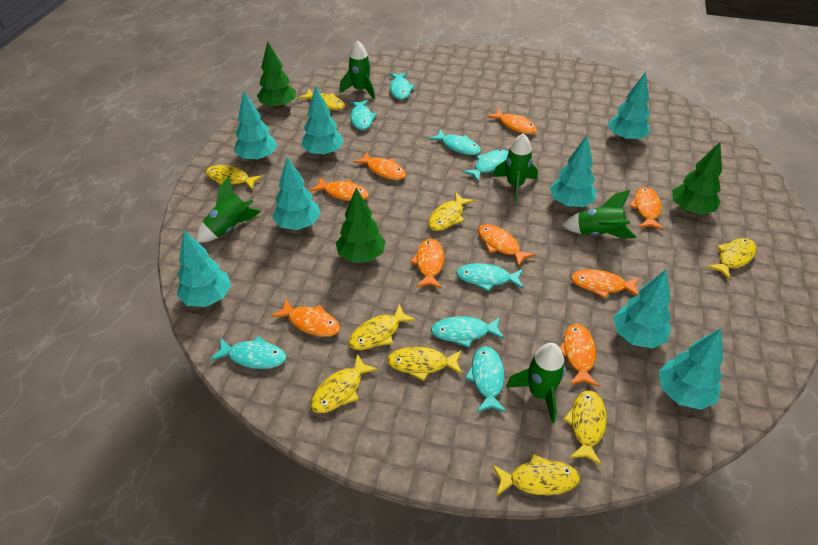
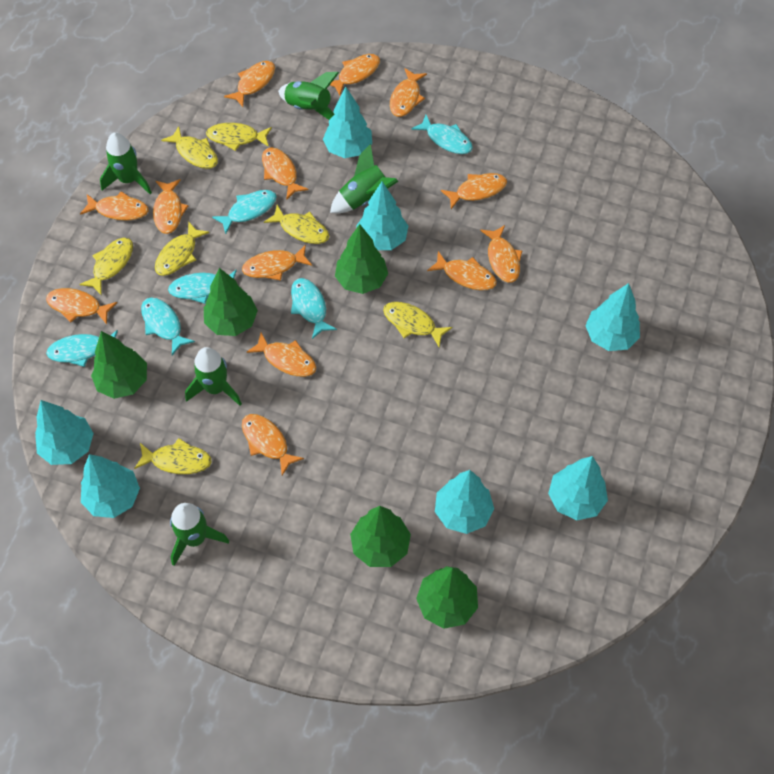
green tree: 3 -> 5
orange fish: 9 -> 13
turquoise fish: 8 -> 6
turquoise tree: 8 -> 7
yellow fish: 9 -> 7

